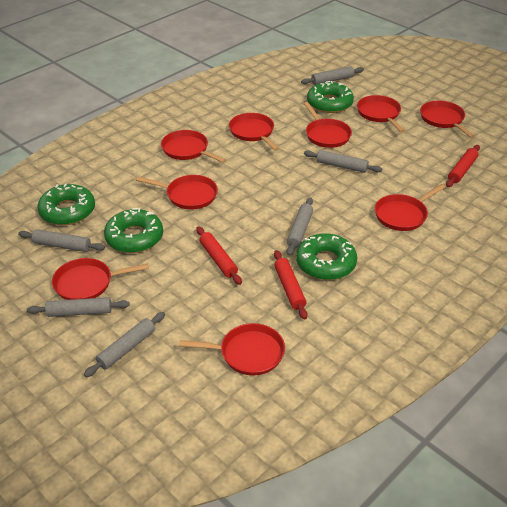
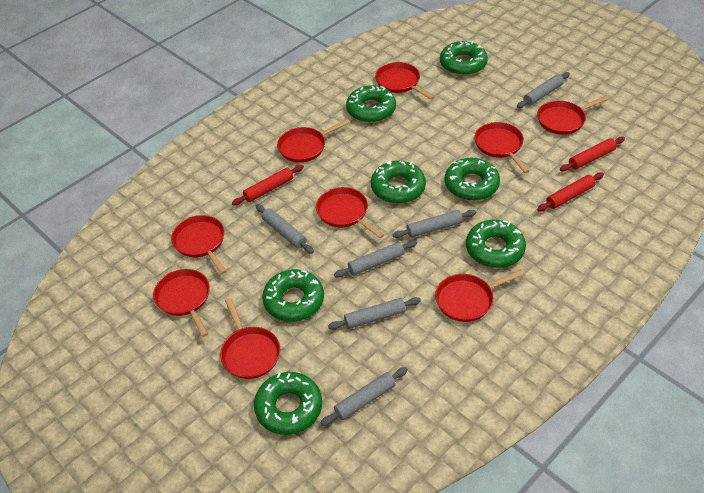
green donut: 4 -> 7

